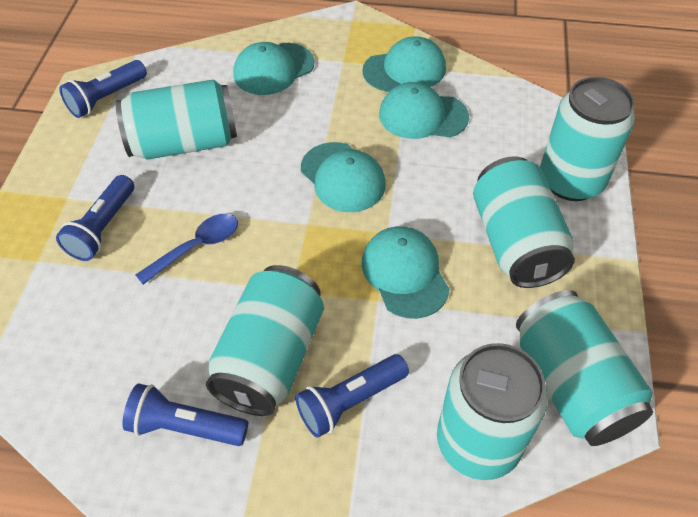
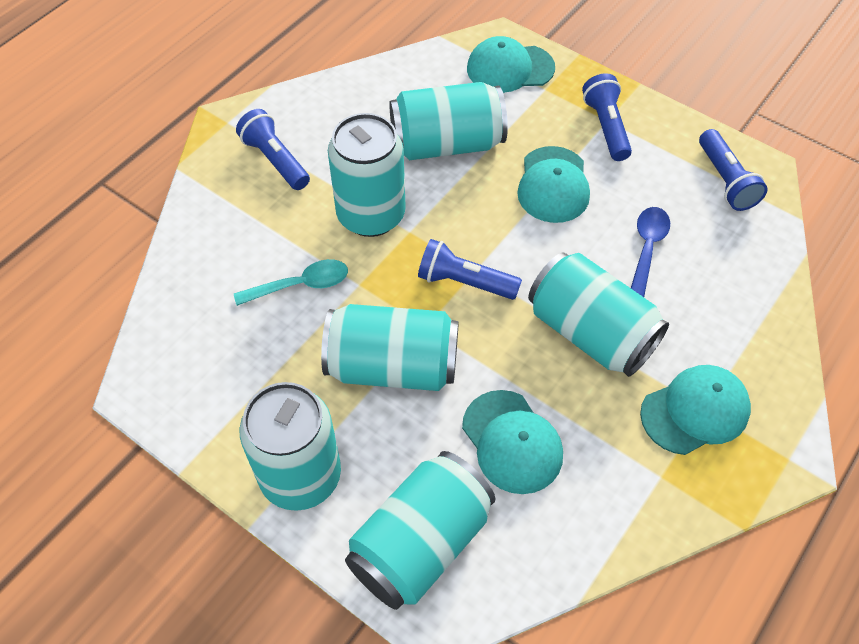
turquoise cap: 5 -> 4
turquoise spoon: 0 -> 1

